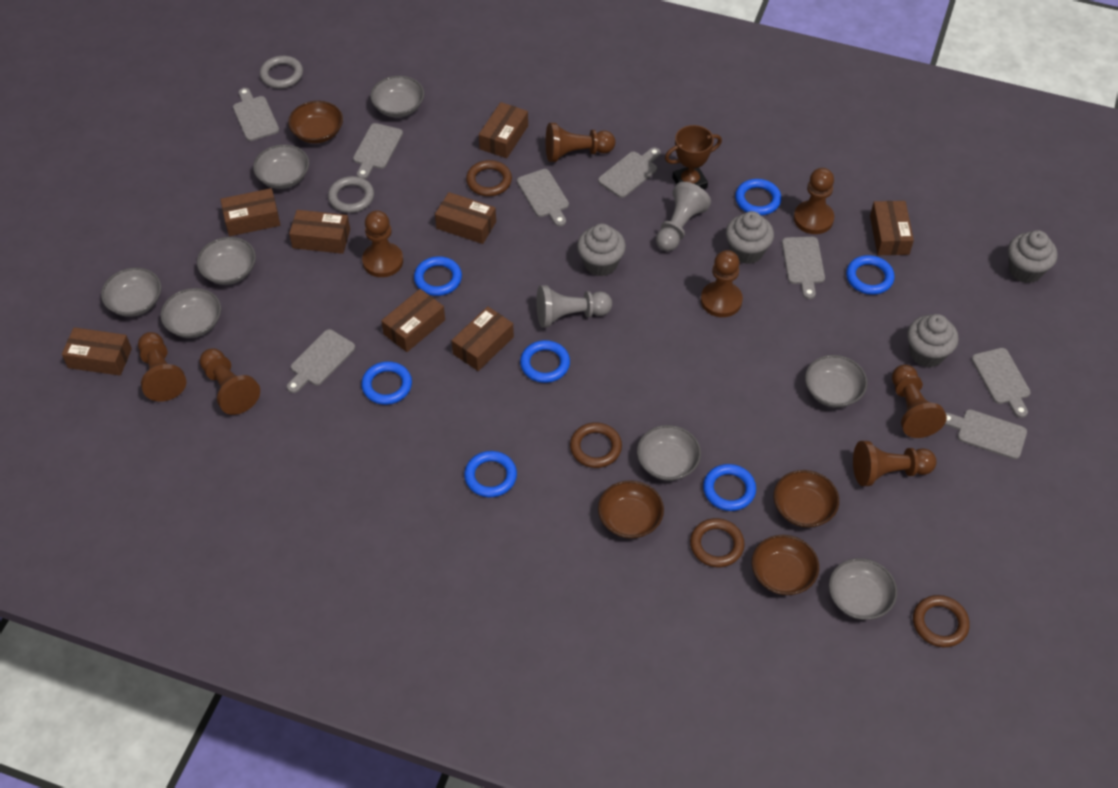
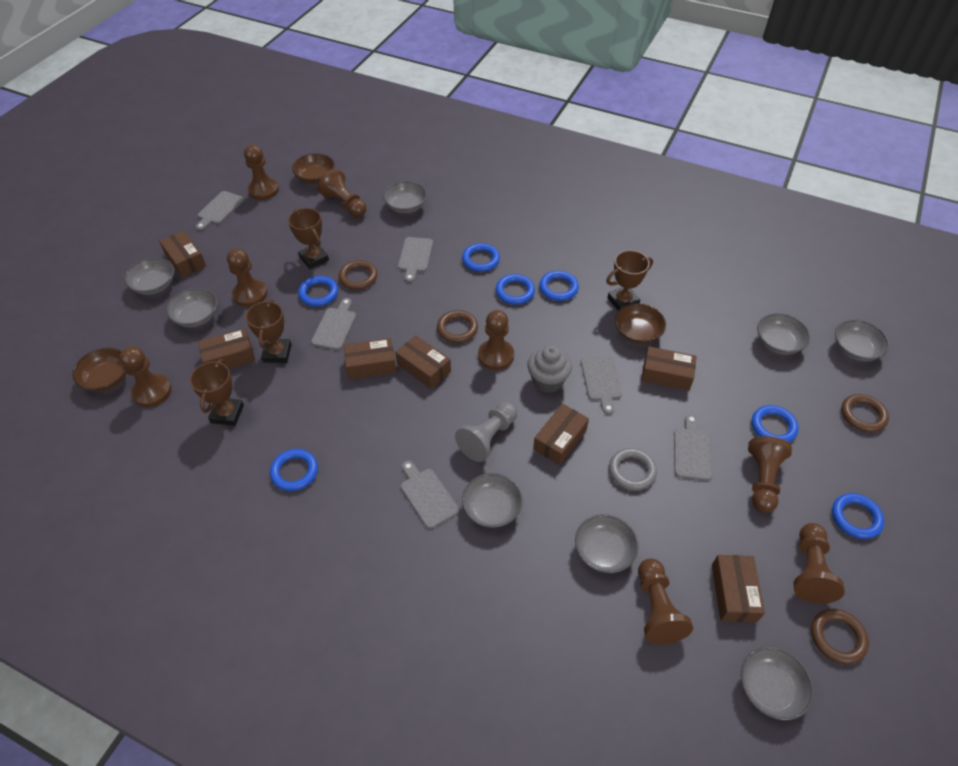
brown bowl: 4 -> 3
brown box: 8 -> 7
brown trophy: 1 -> 4
grey cupcake: 4 -> 1
grey cutting board: 8 -> 6
grey pawn: 2 -> 1
grey ring: 2 -> 1

